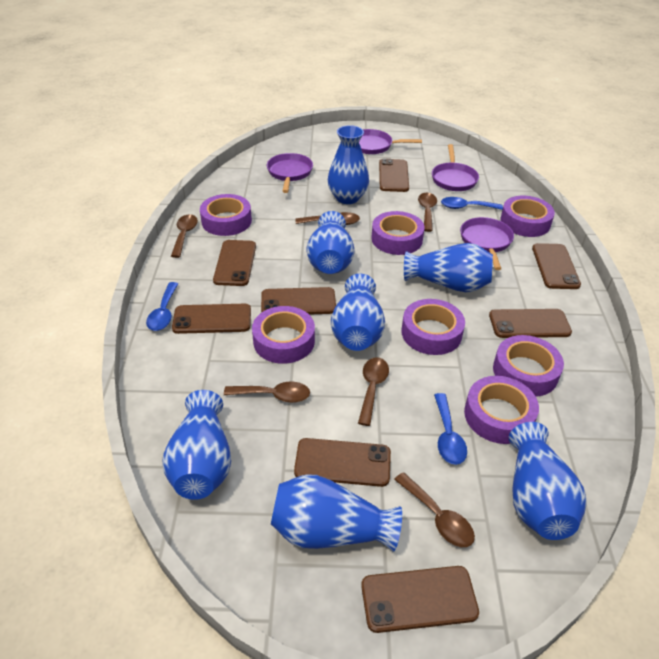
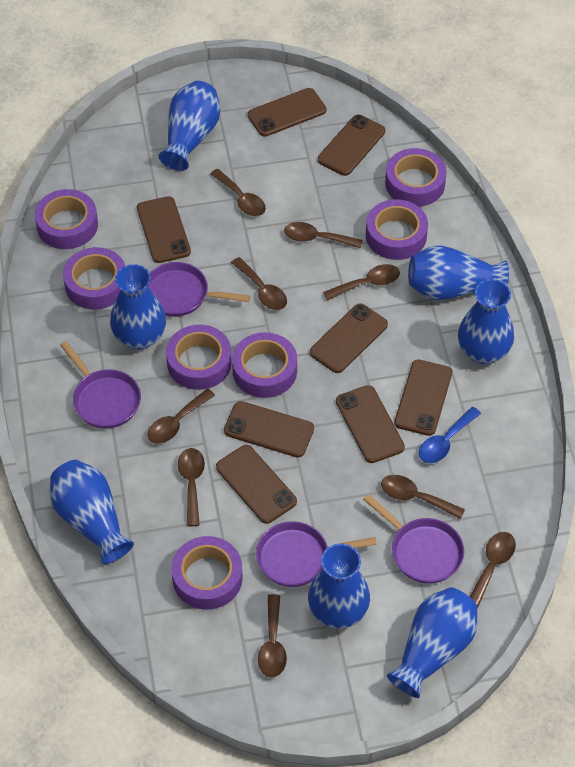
blue spoon: 3 -> 1
brown spoon: 6 -> 9

